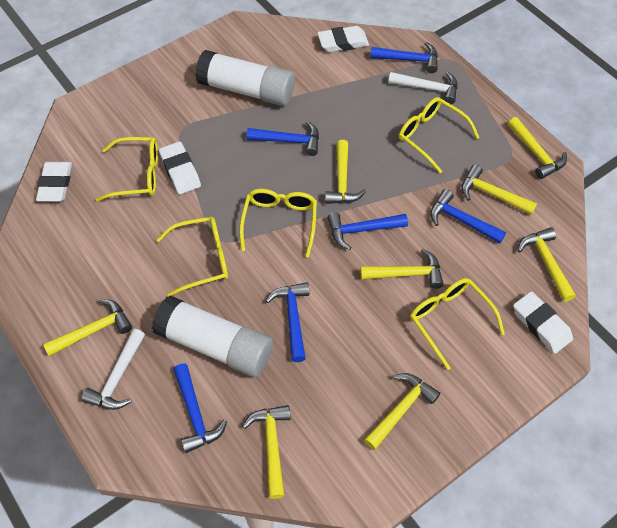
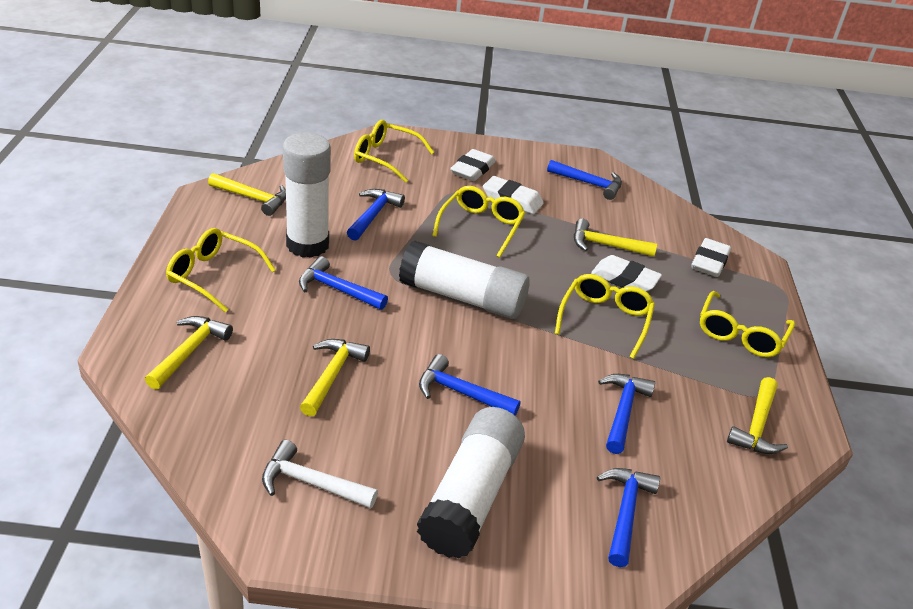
white glue stick: 2 -> 3
white hammer: 2 -> 1
yellow hammer: 8 -> 5

